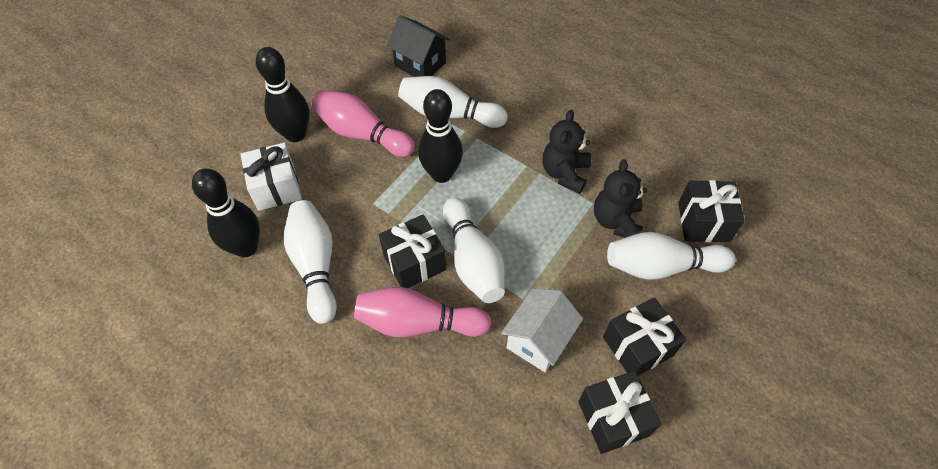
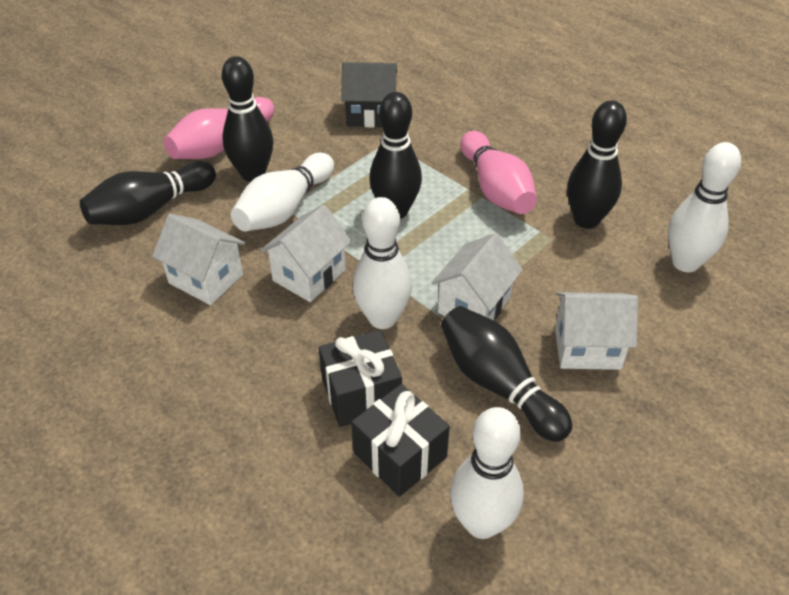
black bowling pin: 3 -> 5
black gift: 4 -> 2
black teddy bear: 2 -> 0
white gift: 1 -> 0
white house: 1 -> 4

